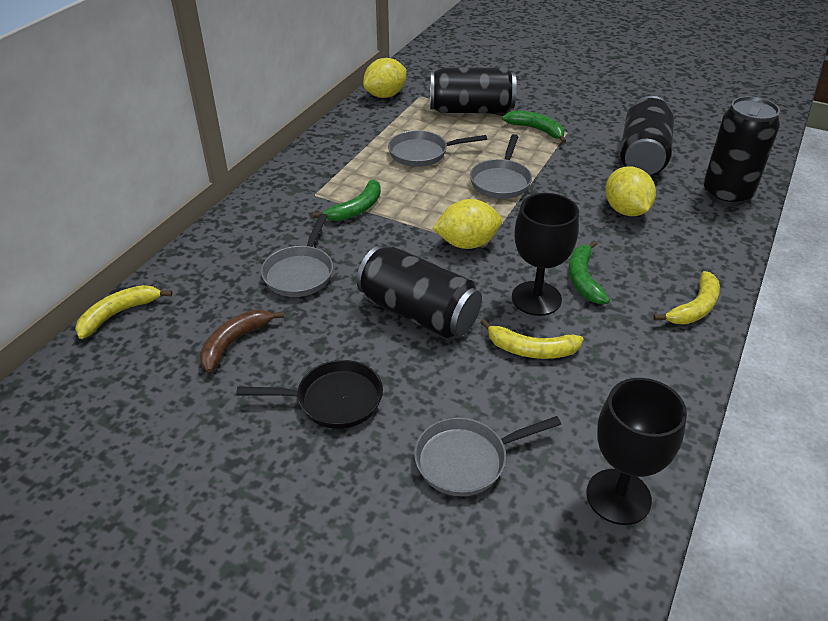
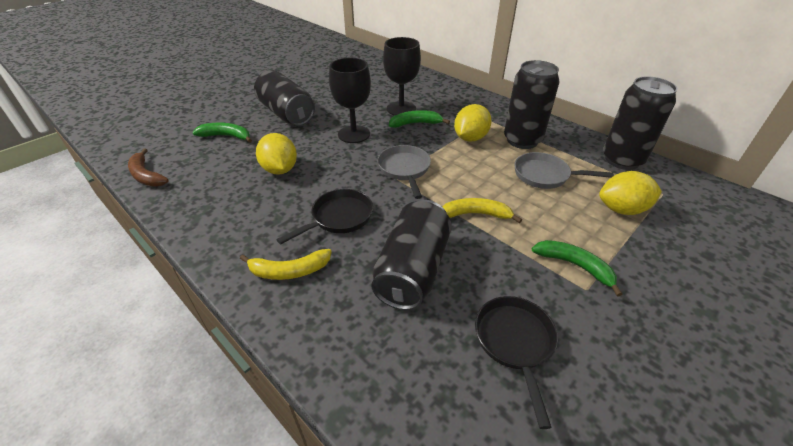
black pan: 1 -> 2
grey pan: 4 -> 2
yellow banana: 3 -> 2

